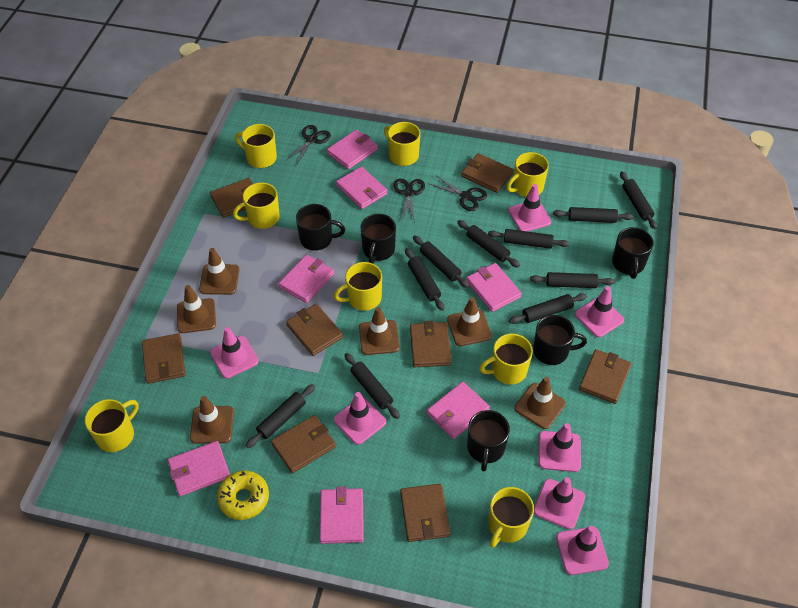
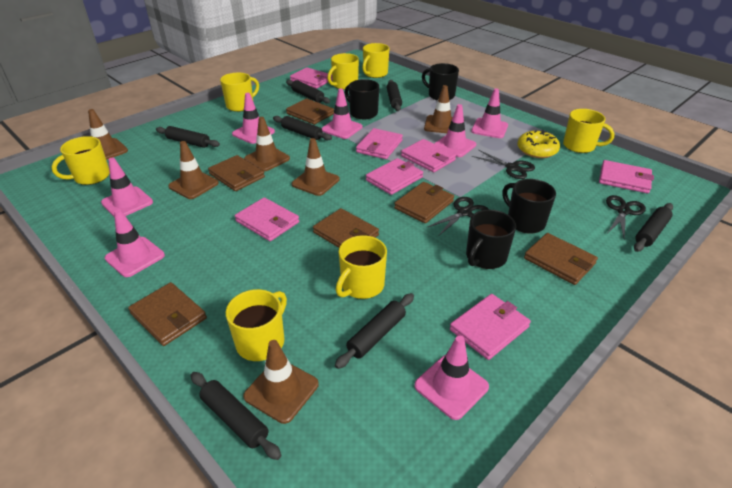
black mug: 5 -> 4
black rolling pin: 10 -> 7
brown wallet: 8 -> 6
yellow mug: 8 -> 7

